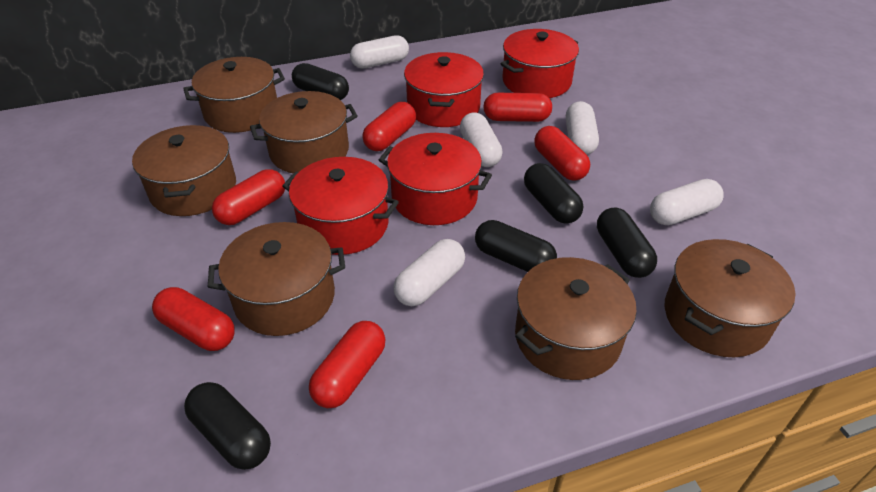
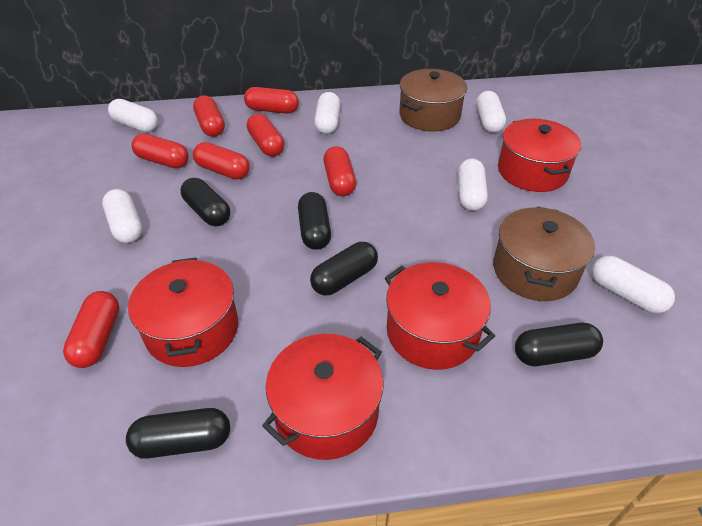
brown pot: 6 -> 2
red capsule: 6 -> 7
white capsule: 5 -> 6

